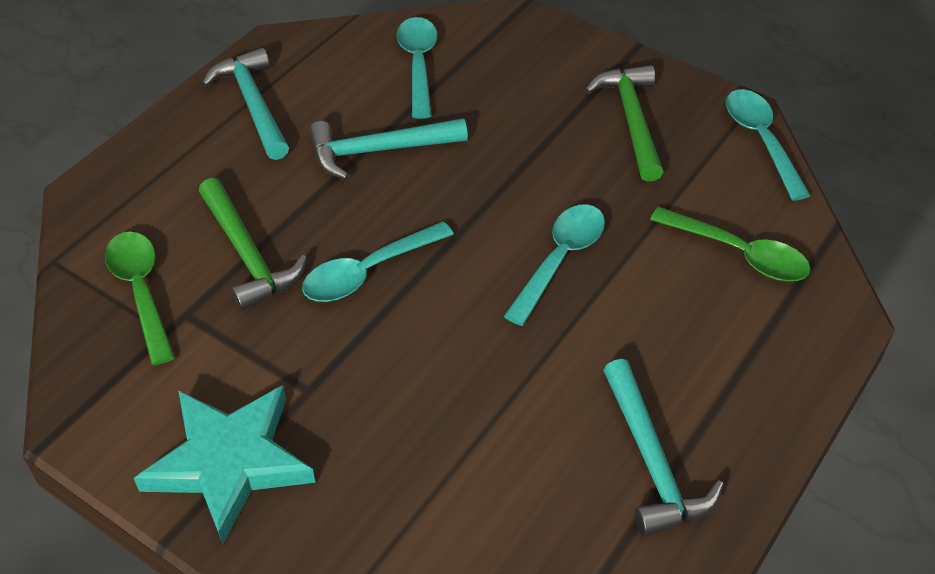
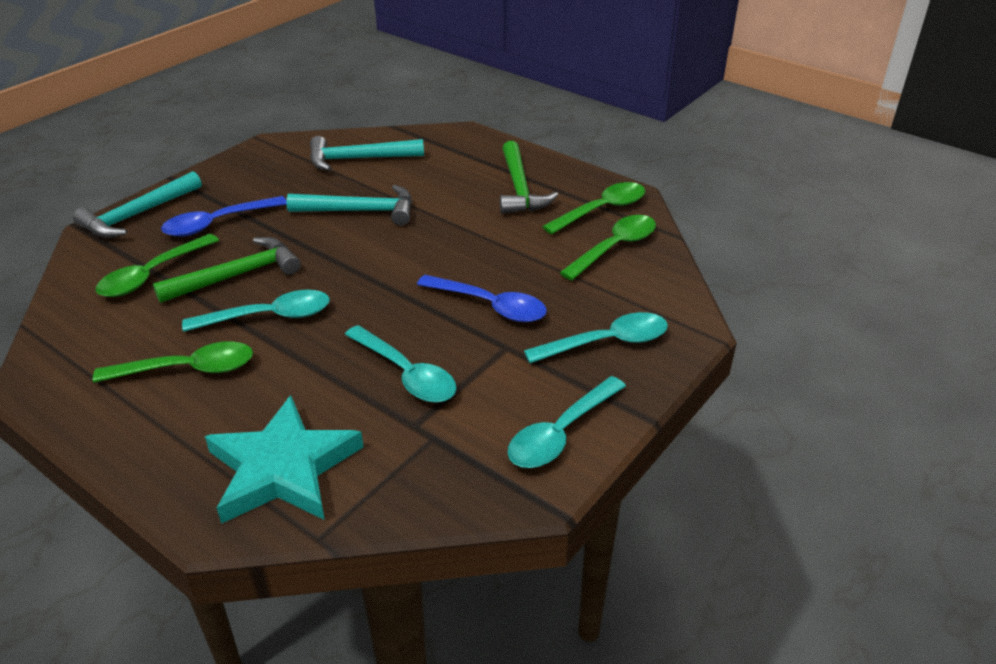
blue spoon: 0 -> 2
green spoon: 2 -> 4

